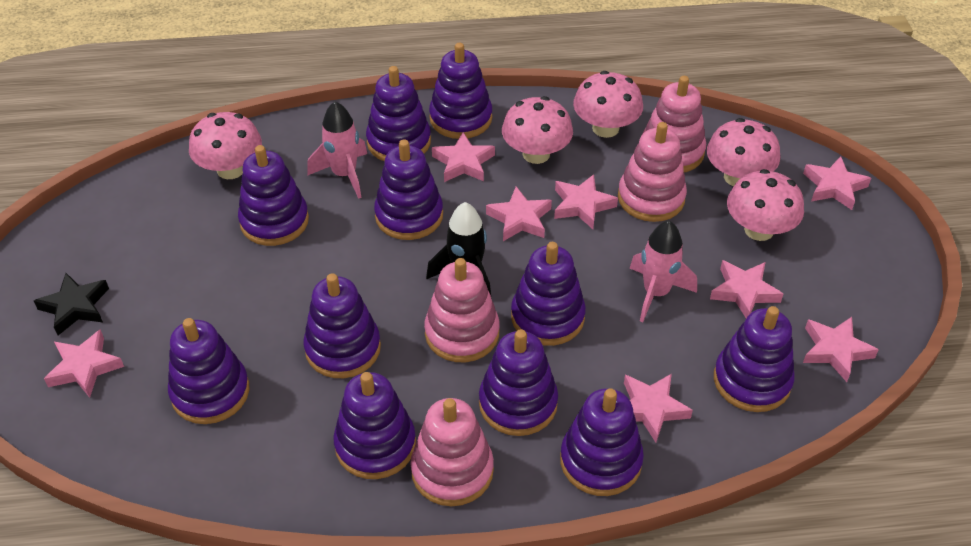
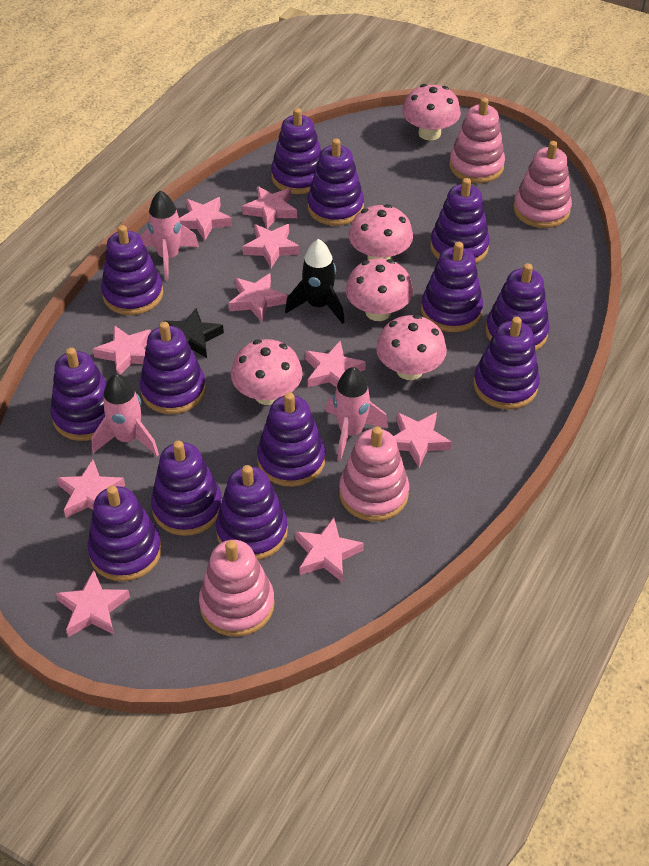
pink rocket: 2 -> 3
pink star: 8 -> 10
purple stacking toy: 11 -> 13

